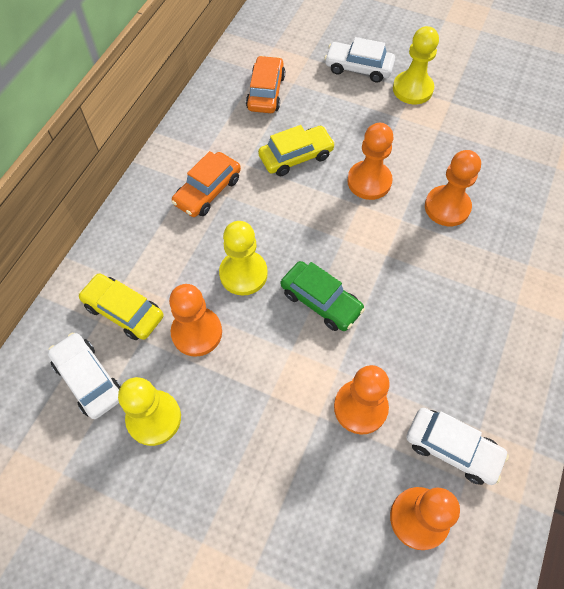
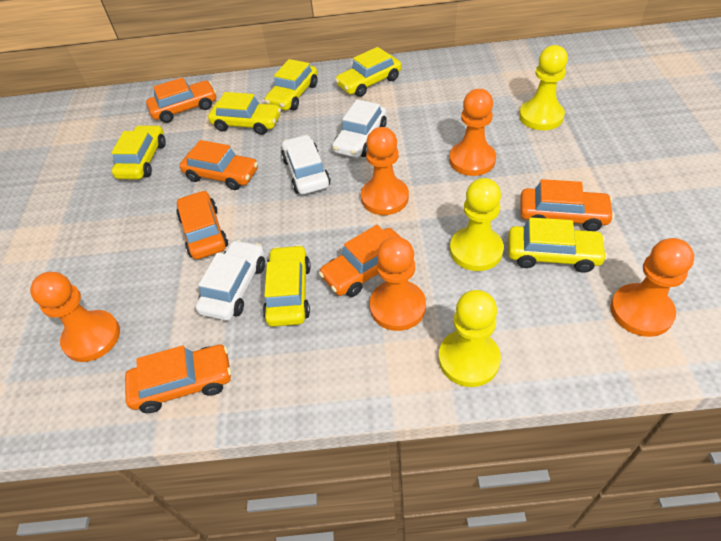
green car: 1 -> 0
orange car: 2 -> 6
yellow car: 2 -> 6

